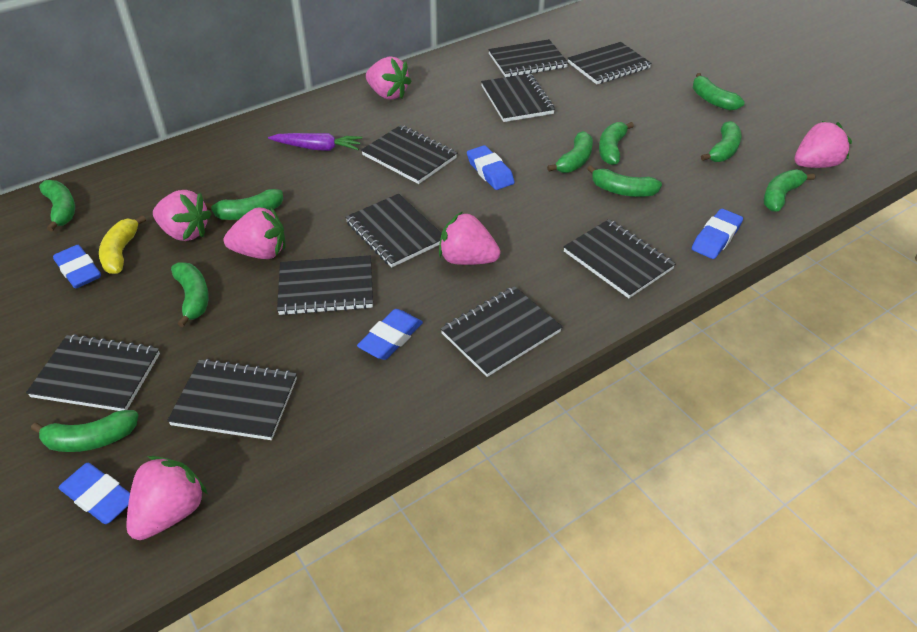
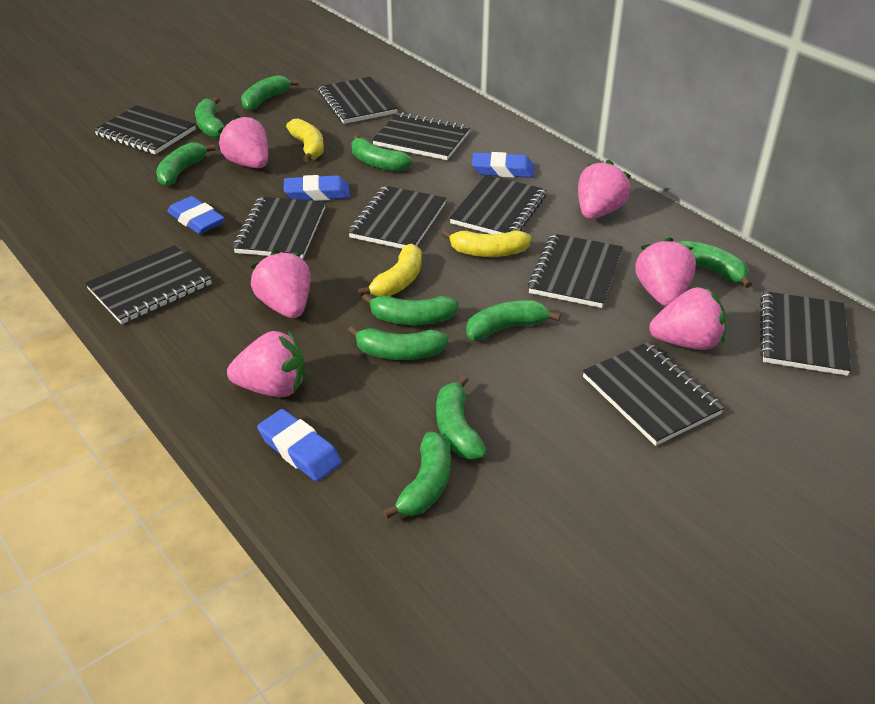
blue eraser: 5 -> 4
purple carrot: 1 -> 0
yellow banana: 1 -> 3

